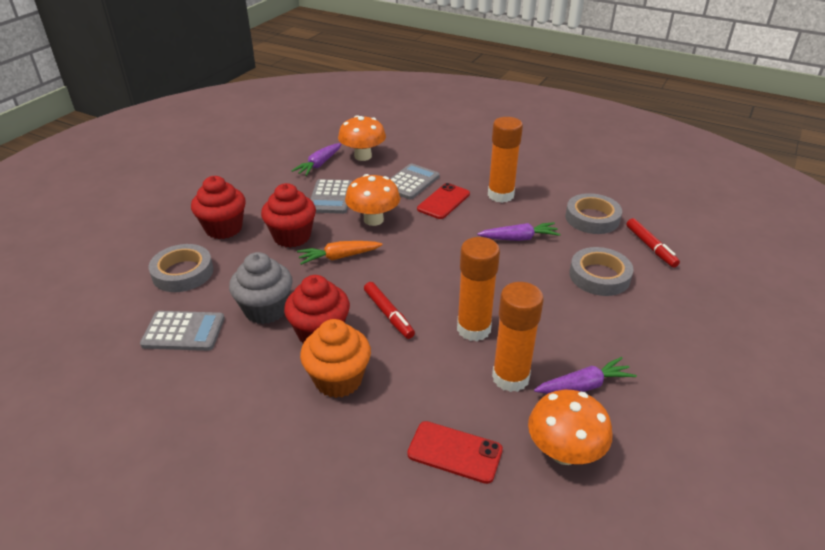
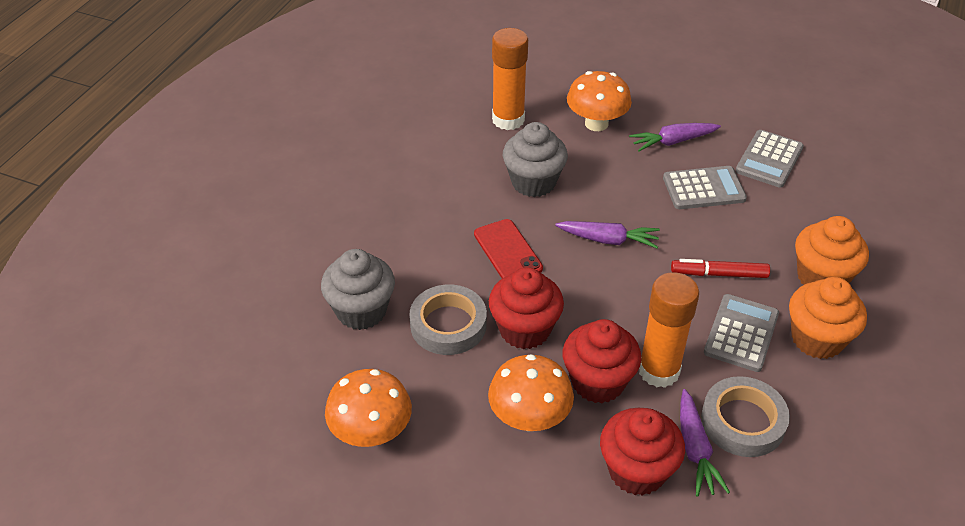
grey cupcake: 1 -> 2
grey tape: 3 -> 2
orange carrot: 1 -> 0
orange cupcake: 1 -> 2
orange glue stick: 3 -> 2
red marker: 2 -> 1
red phone: 2 -> 1

